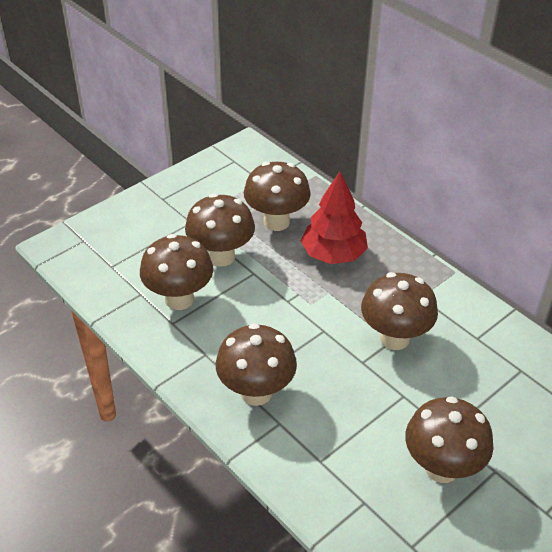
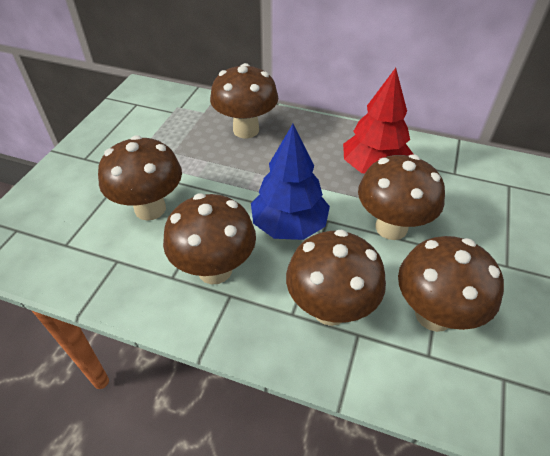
blue tree: 0 -> 1

